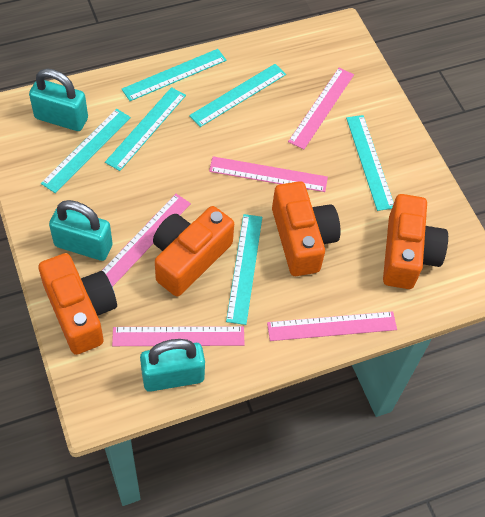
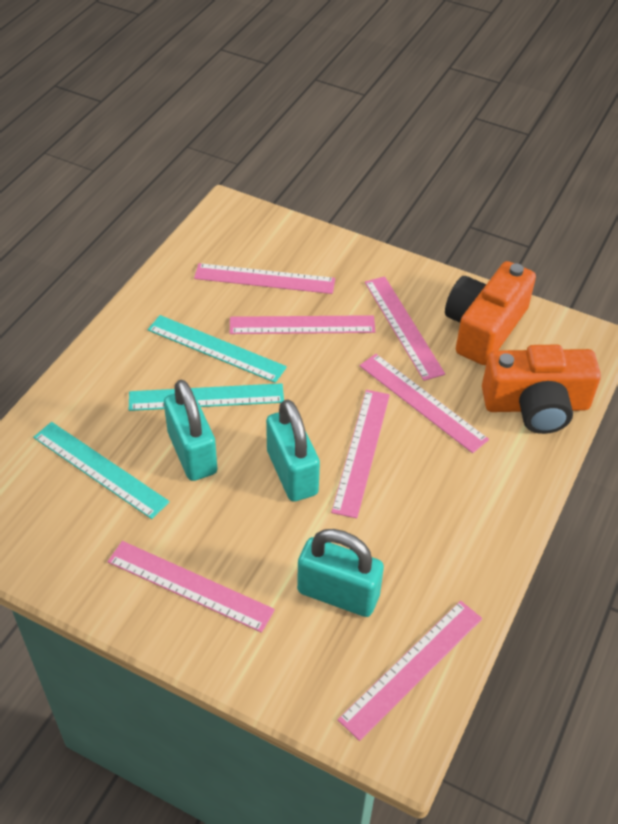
orange camera: 4 -> 2
pink ruler: 5 -> 7
turquoise ruler: 6 -> 3

